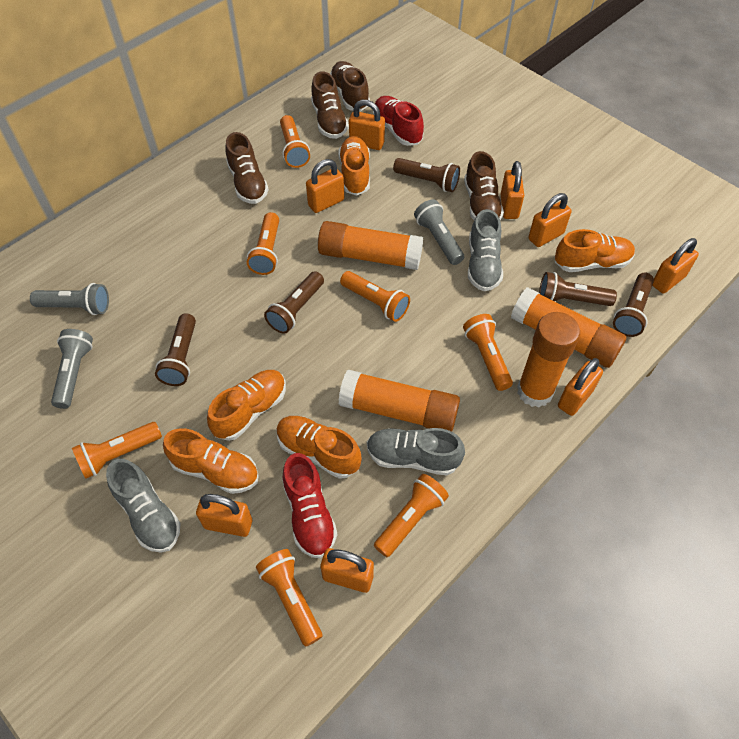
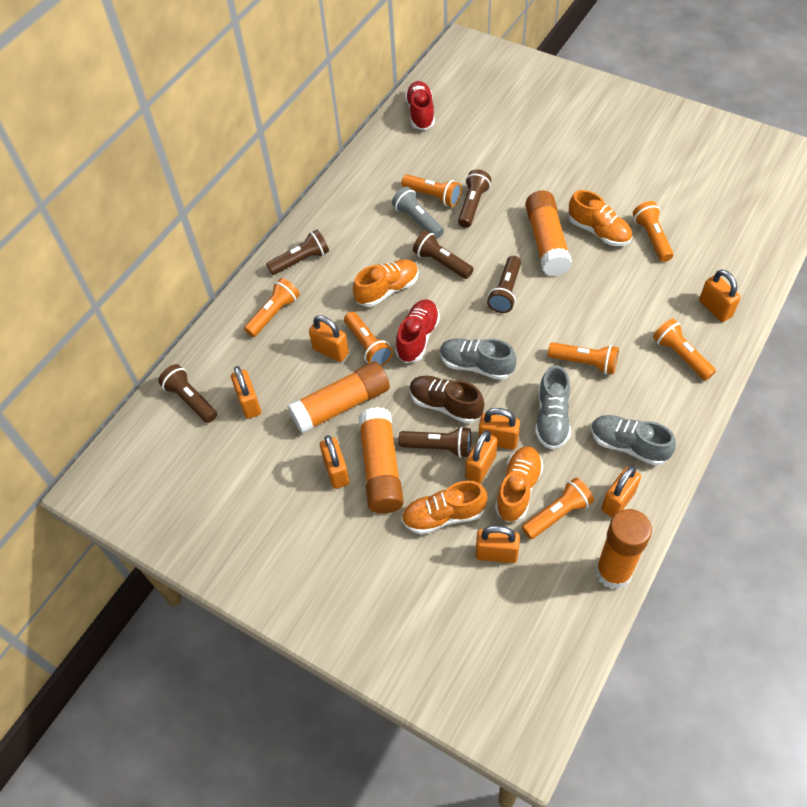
brown flashlight: 5 -> 6
brown shoe: 4 -> 1
grey flashlight: 3 -> 1
orange shoe: 5 -> 4

